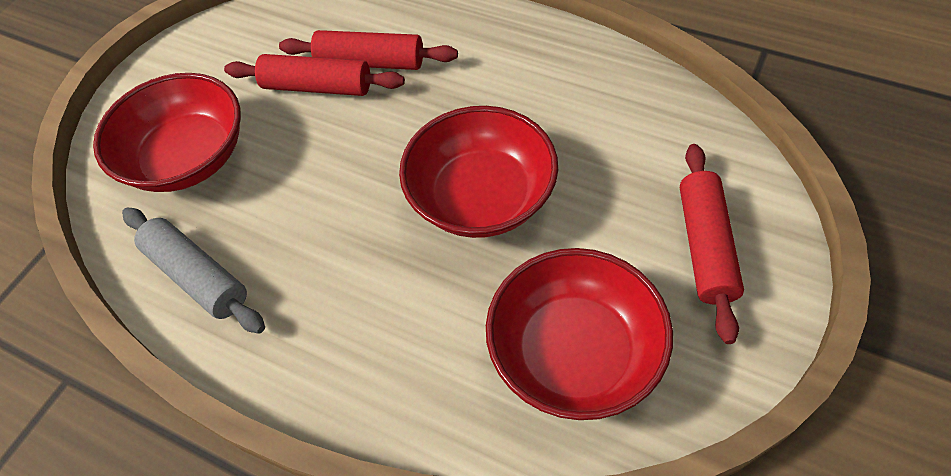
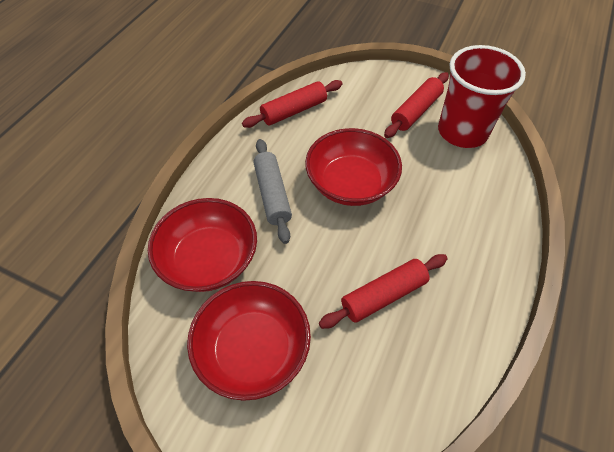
red cup: 0 -> 1

